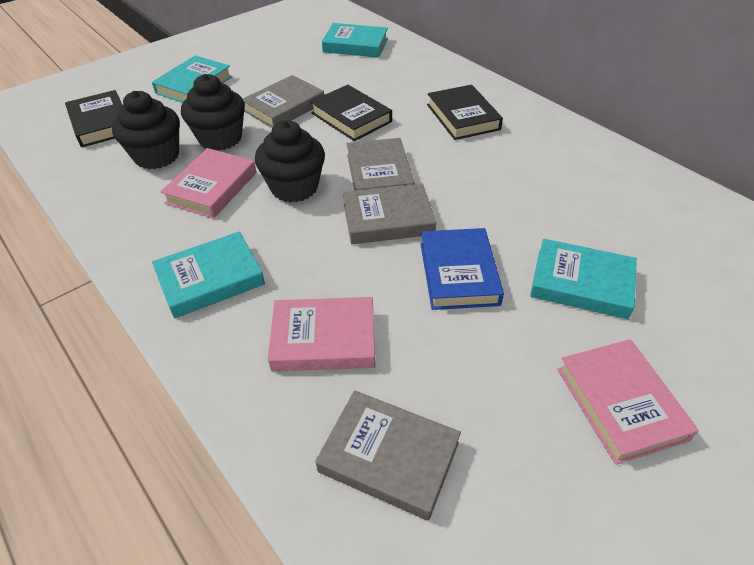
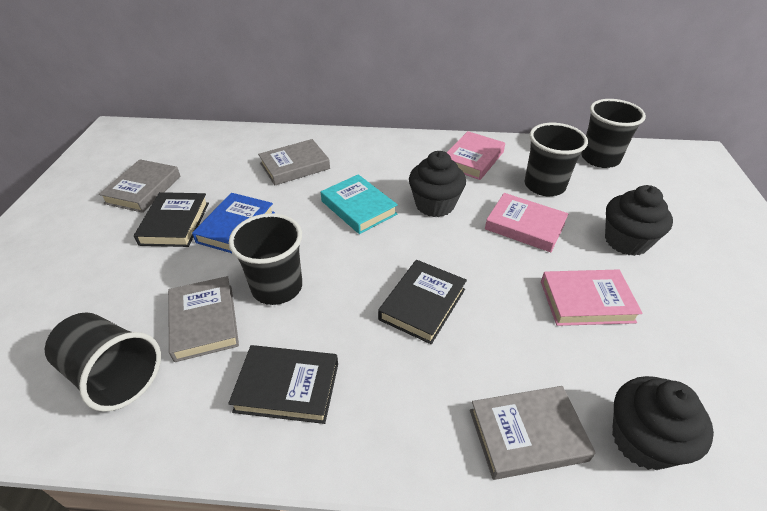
black cup: 0 -> 4
turquoise book: 4 -> 1

